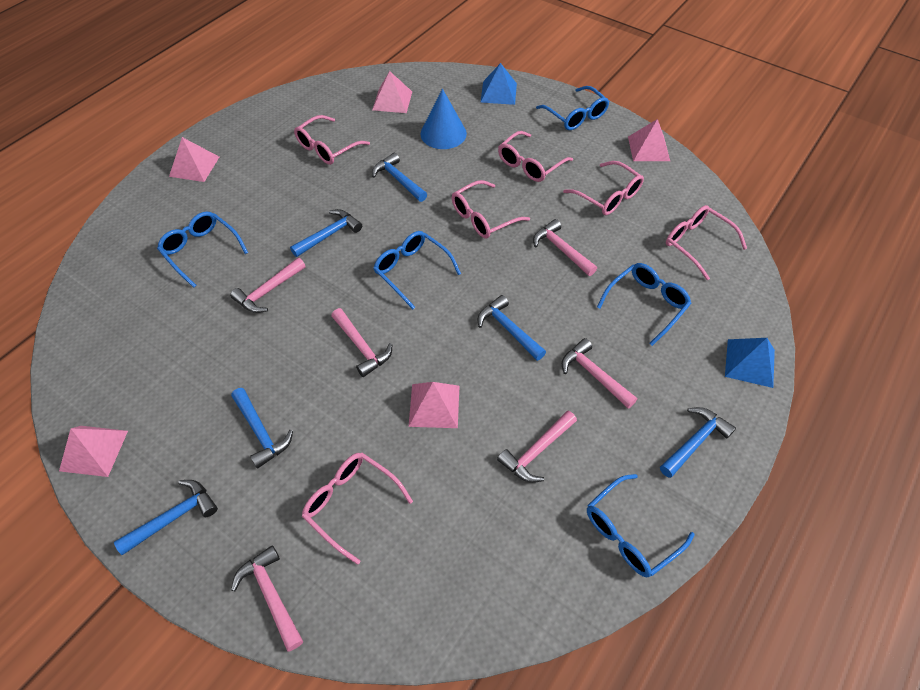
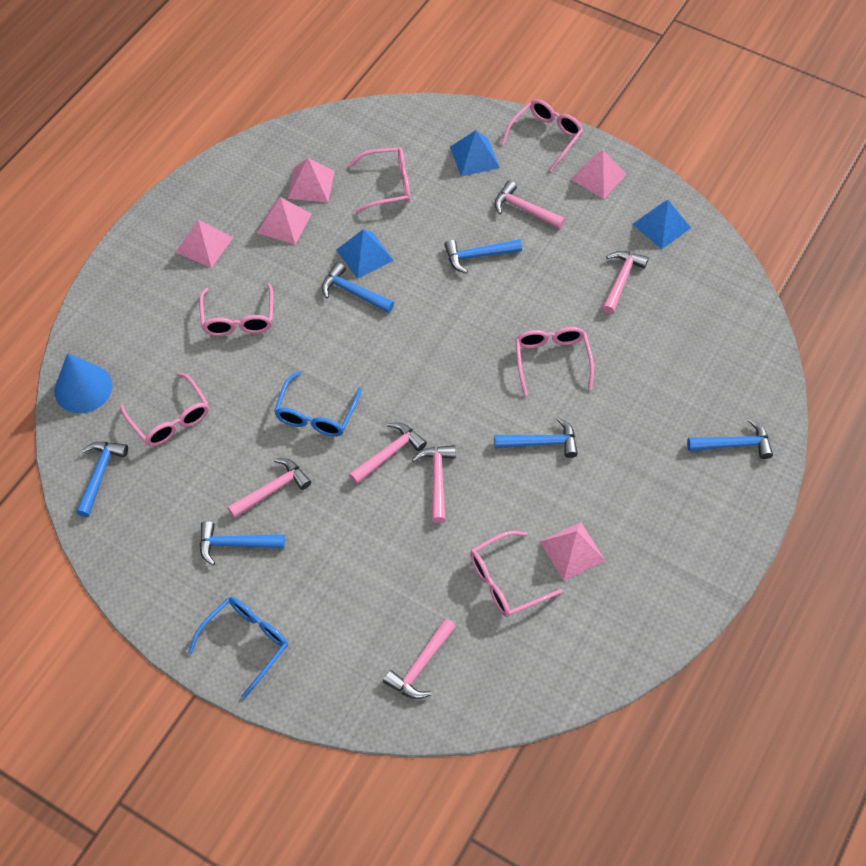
blue glasses: 5 -> 2
blue pyramid: 2 -> 3

